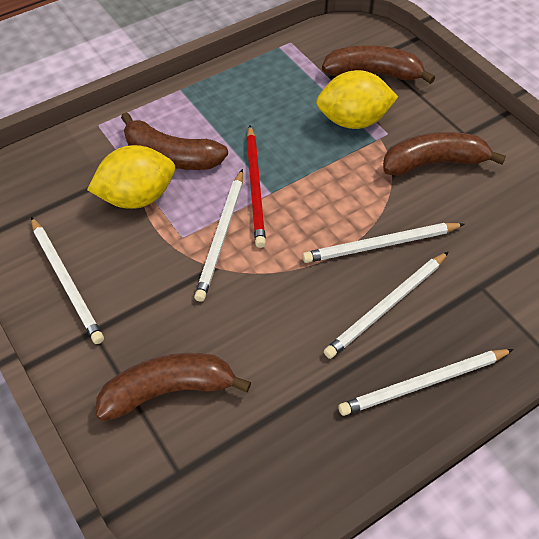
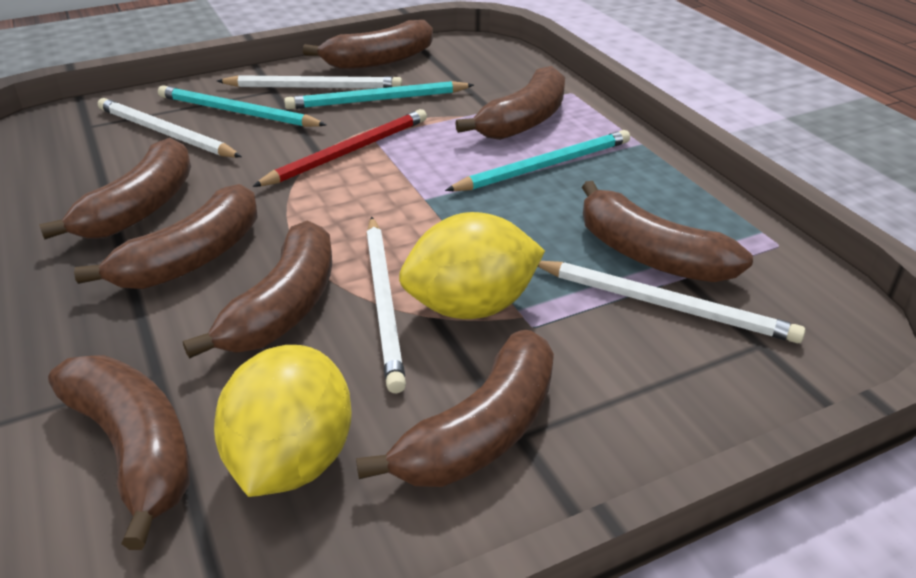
brown banana: 4 -> 8
turquoise pencil: 0 -> 3
white pencil: 5 -> 4

